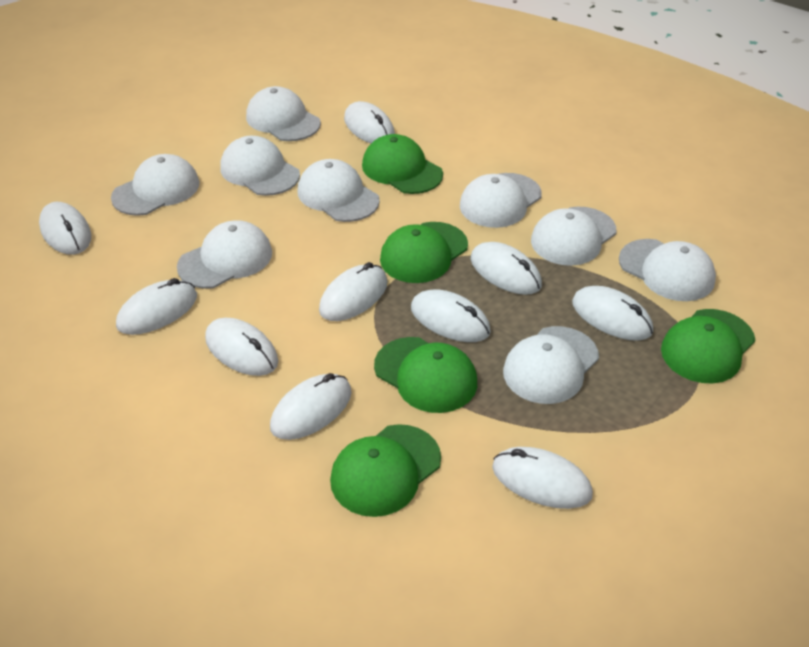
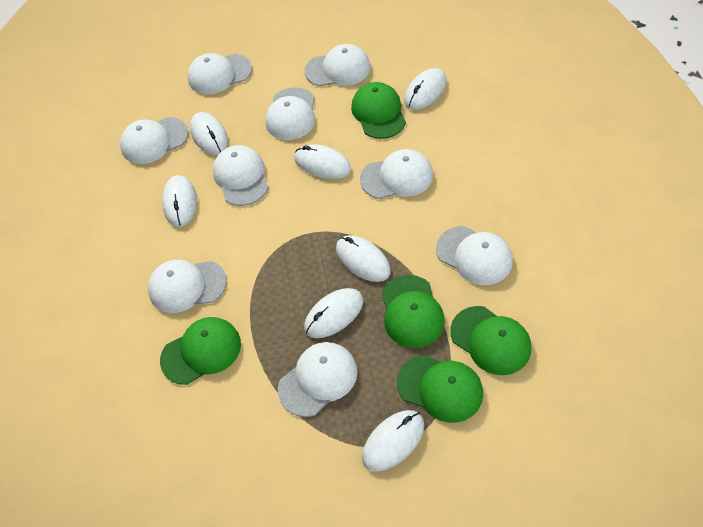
white mouse: 10 -> 7

